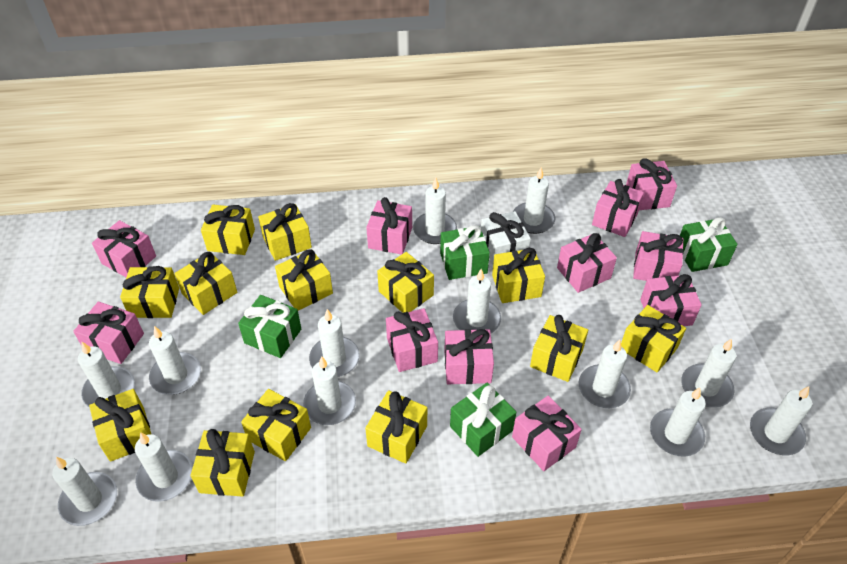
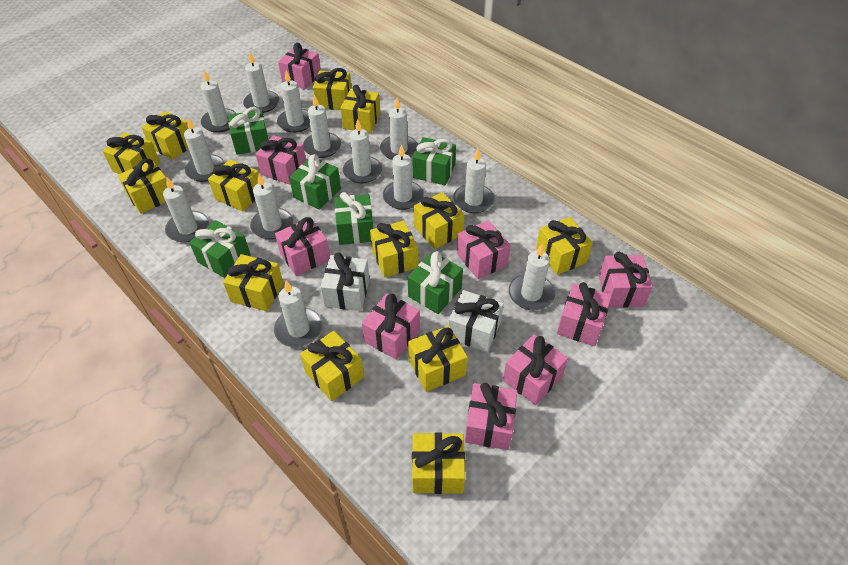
green gift: 4 -> 6
pink gift: 11 -> 9
white gift: 1 -> 2

